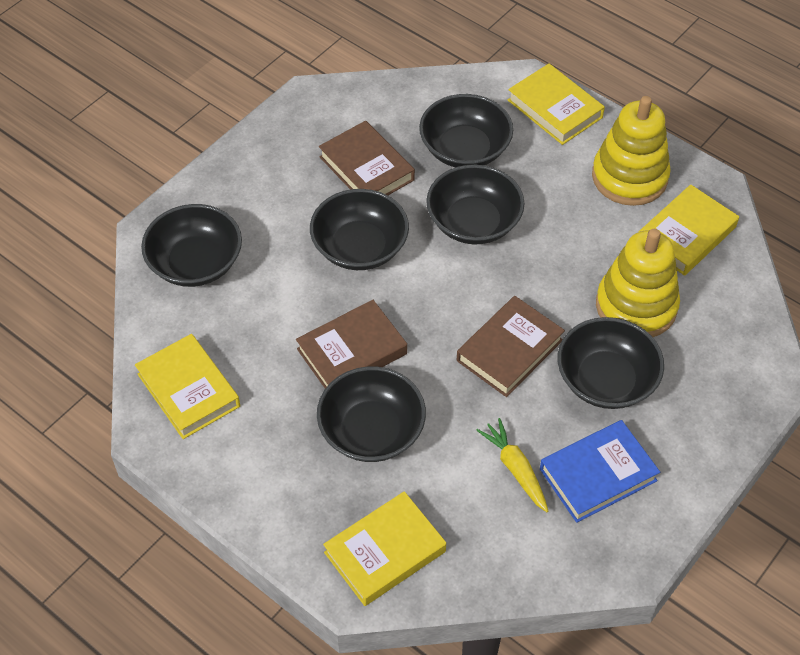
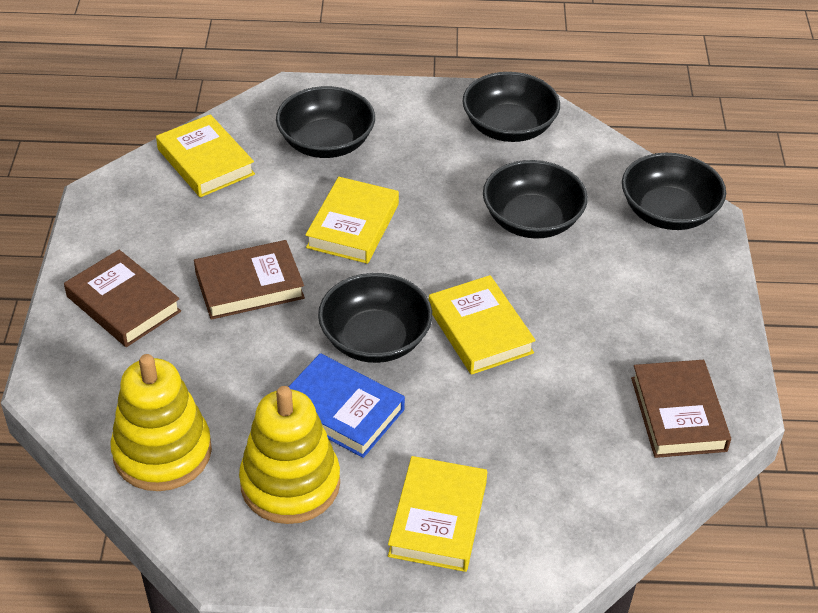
black bowl: 6 -> 5
yellow carrot: 1 -> 0

